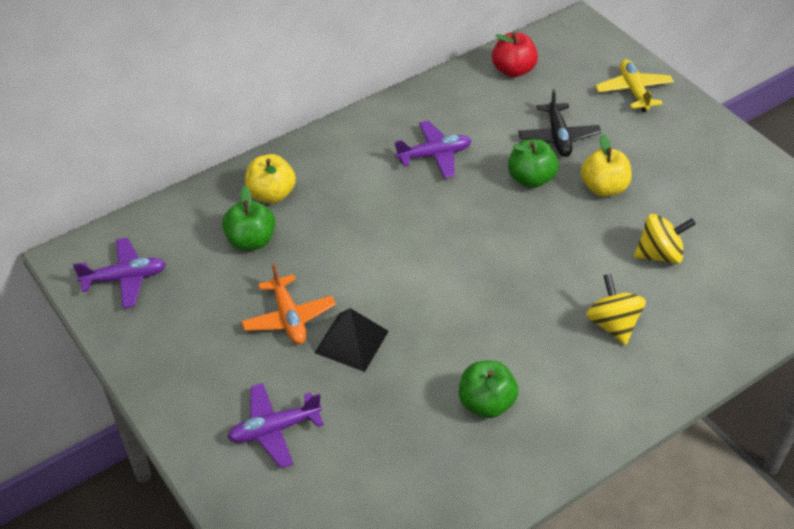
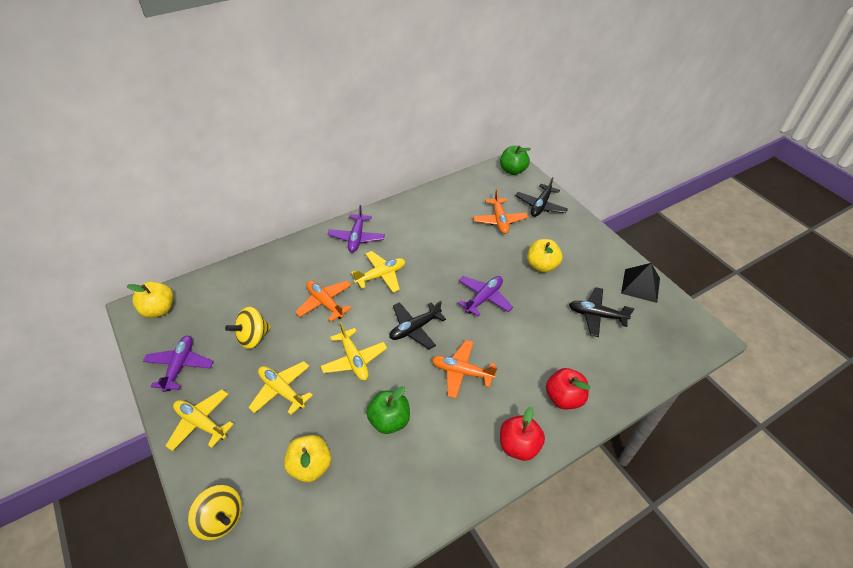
black plane: 1 -> 3
green apple: 3 -> 2
orange plane: 1 -> 3
red apple: 1 -> 2
yellow apple: 2 -> 3
yellow plane: 1 -> 4

